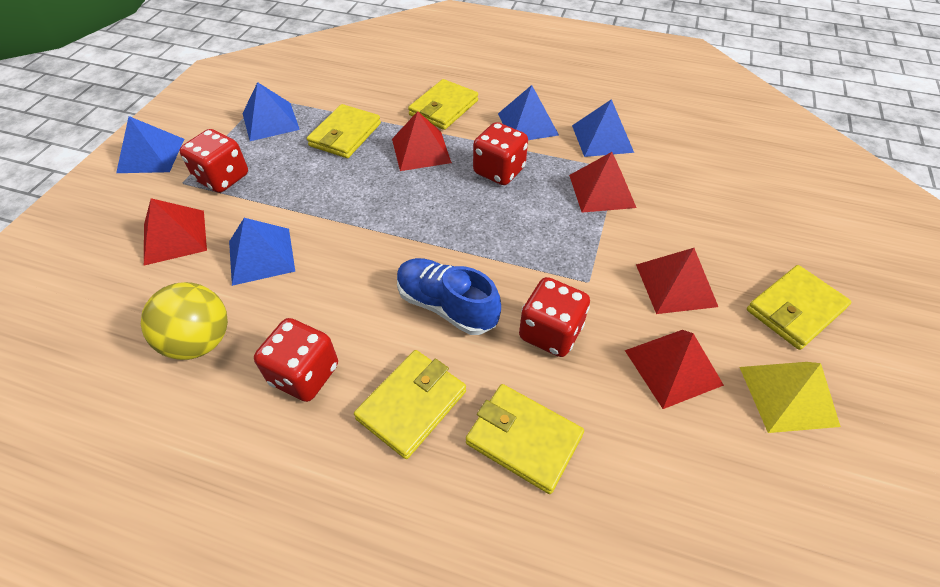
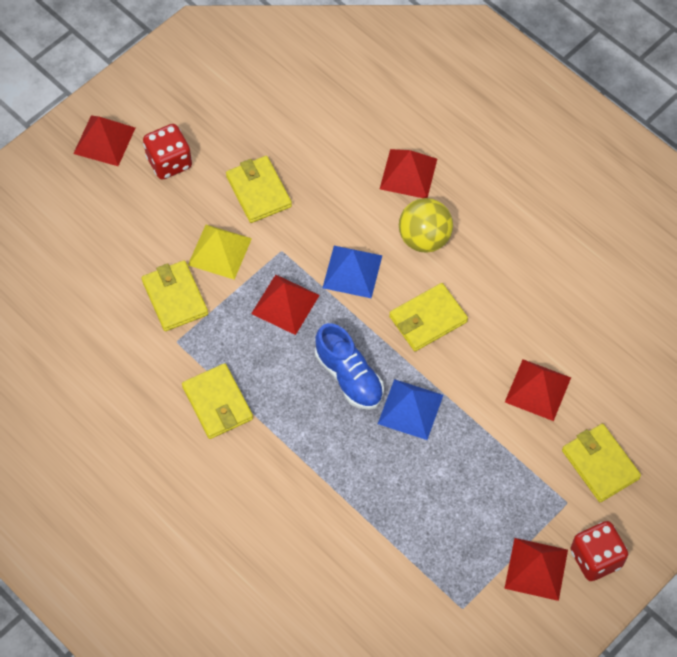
blue pyramid: 5 -> 2
red dice: 4 -> 2

